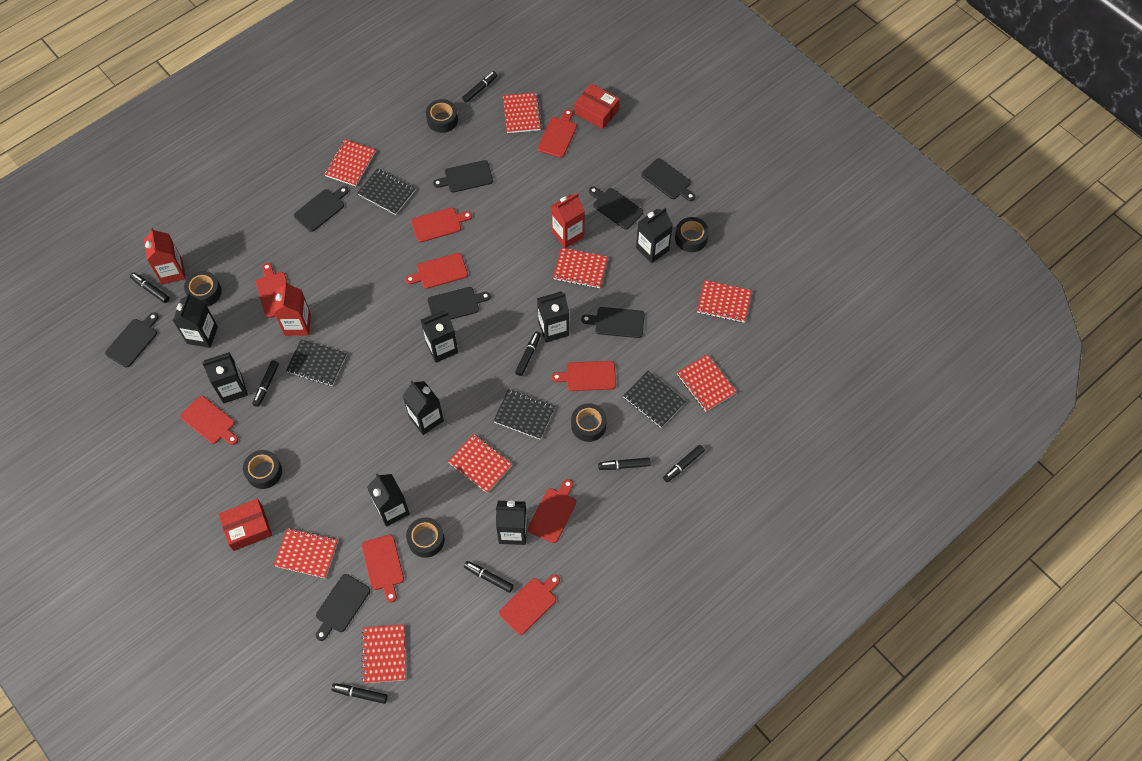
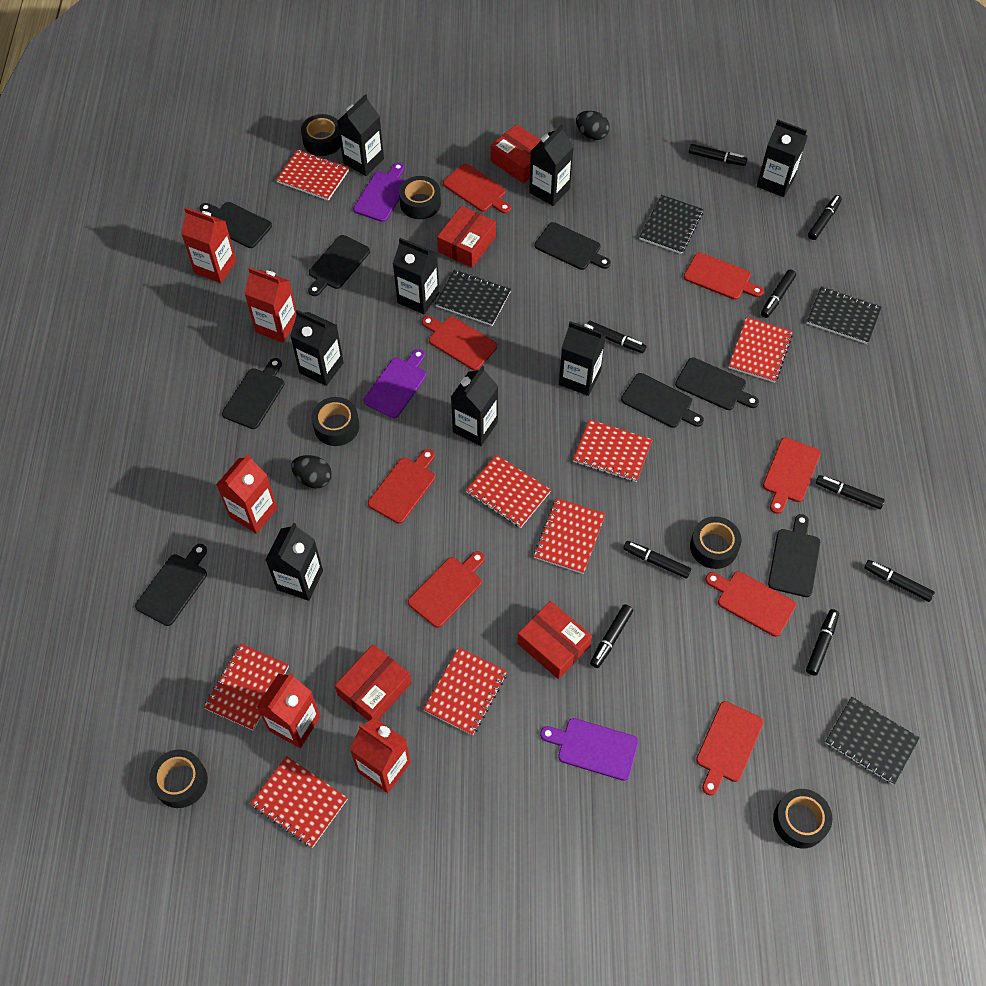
black egg: 0 -> 2
black marker: 8 -> 9
purple cutting board: 0 -> 3
red box: 2 -> 4
red carton: 3 -> 5
red cutting board: 9 -> 8

